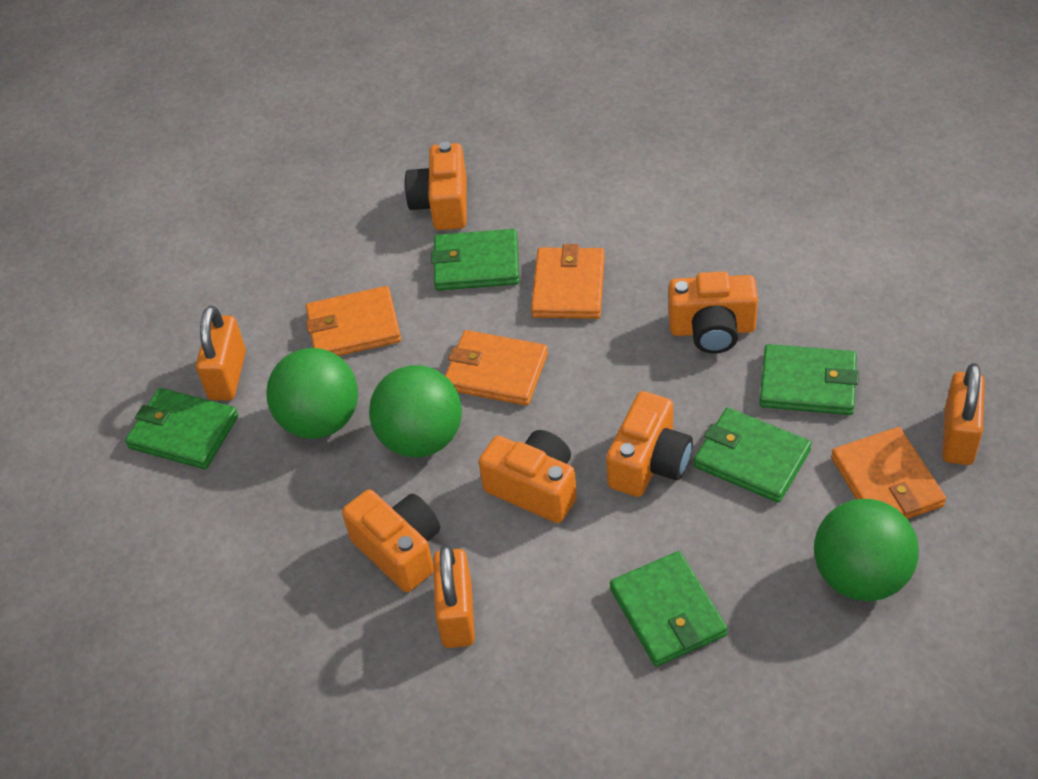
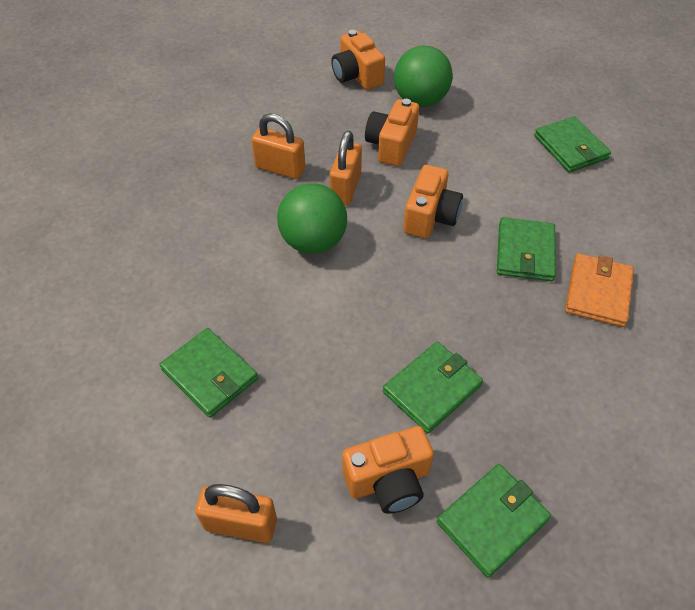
green ball: 3 -> 2
orange camera: 5 -> 4
orange wallet: 4 -> 1

